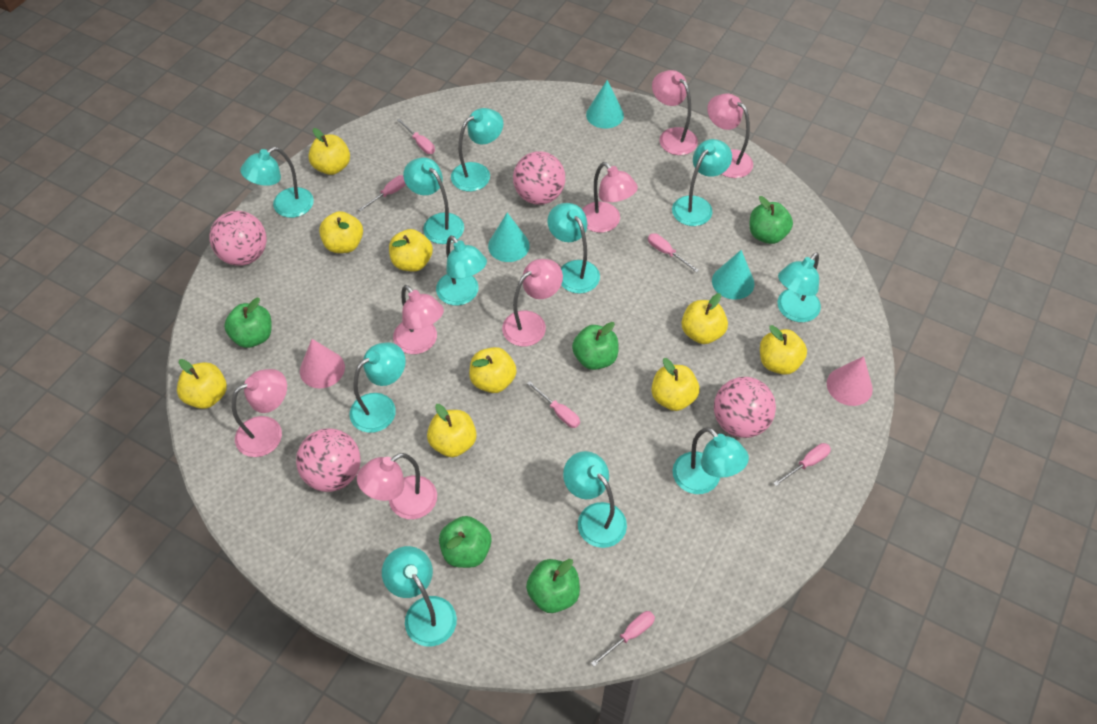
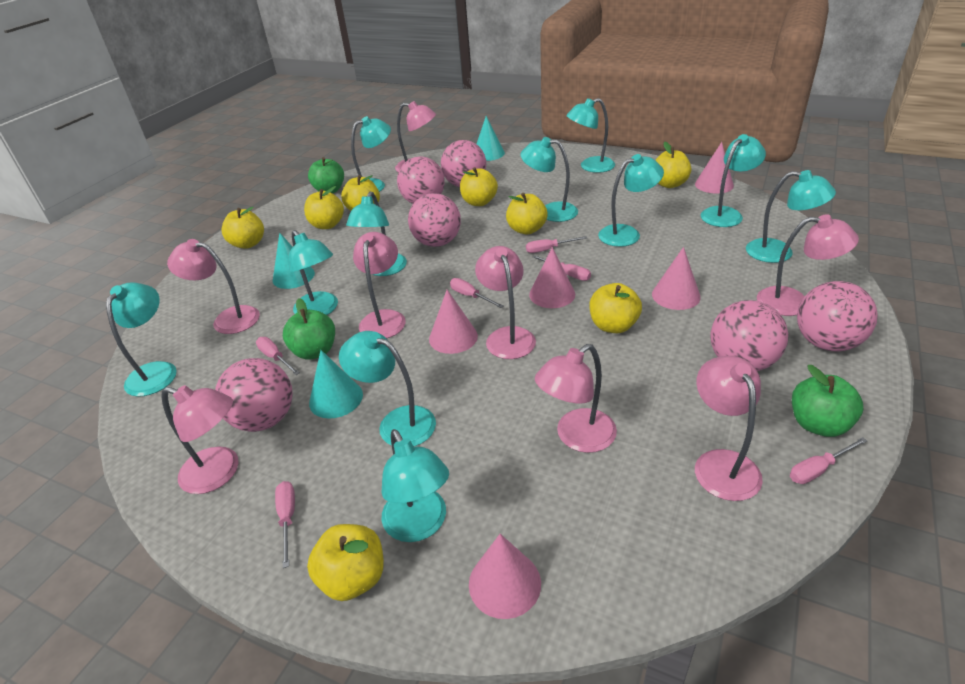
green apple: 5 -> 3
pink ball: 4 -> 6
pink cone: 2 -> 5
pink lamp: 7 -> 8
yellow apple: 9 -> 8

